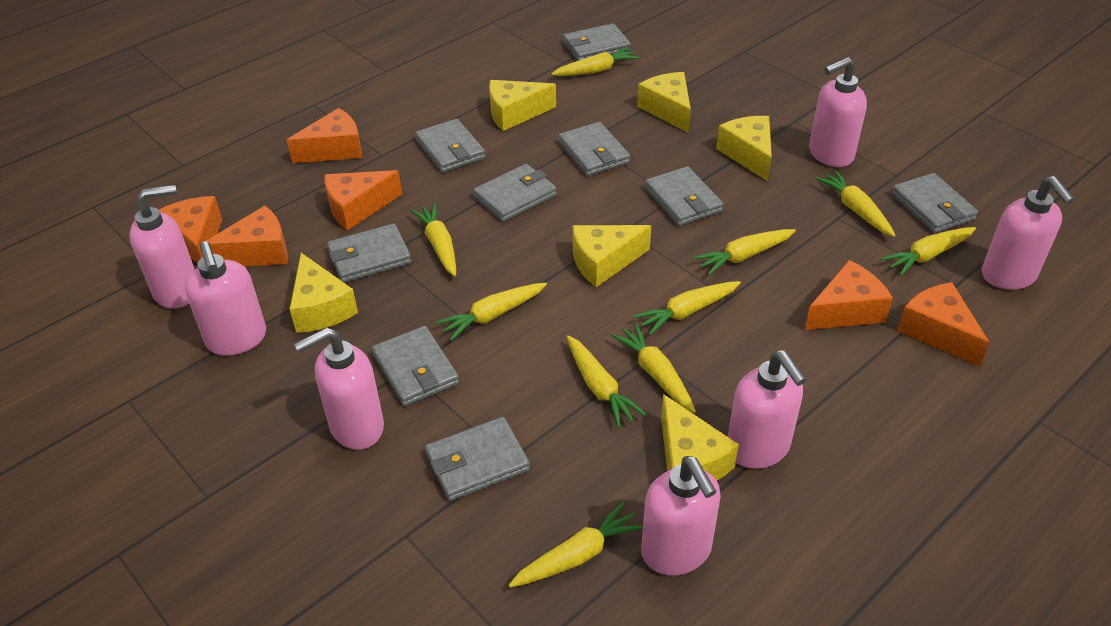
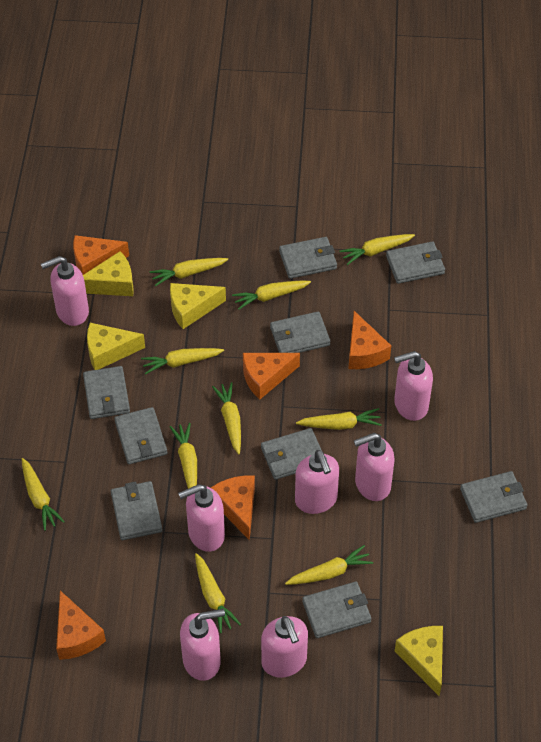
orange cheese: 6 -> 5
yellow cheese: 6 -> 4

